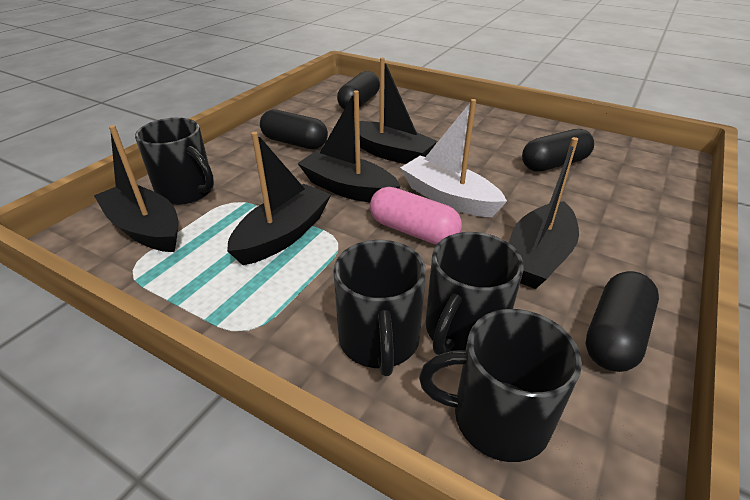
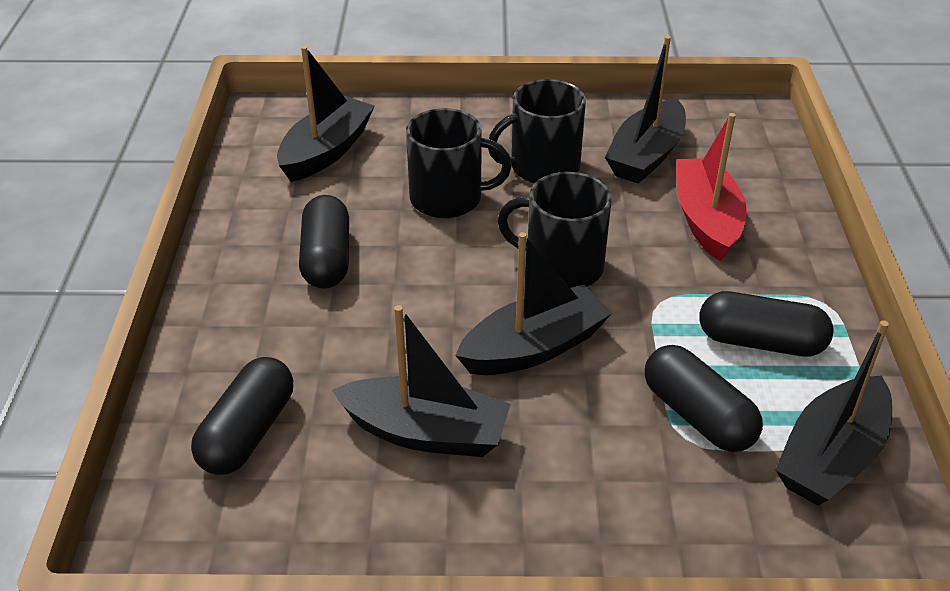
black mug: 4 -> 3
pink capsule: 1 -> 0
red boat: 0 -> 1
white boat: 1 -> 0

